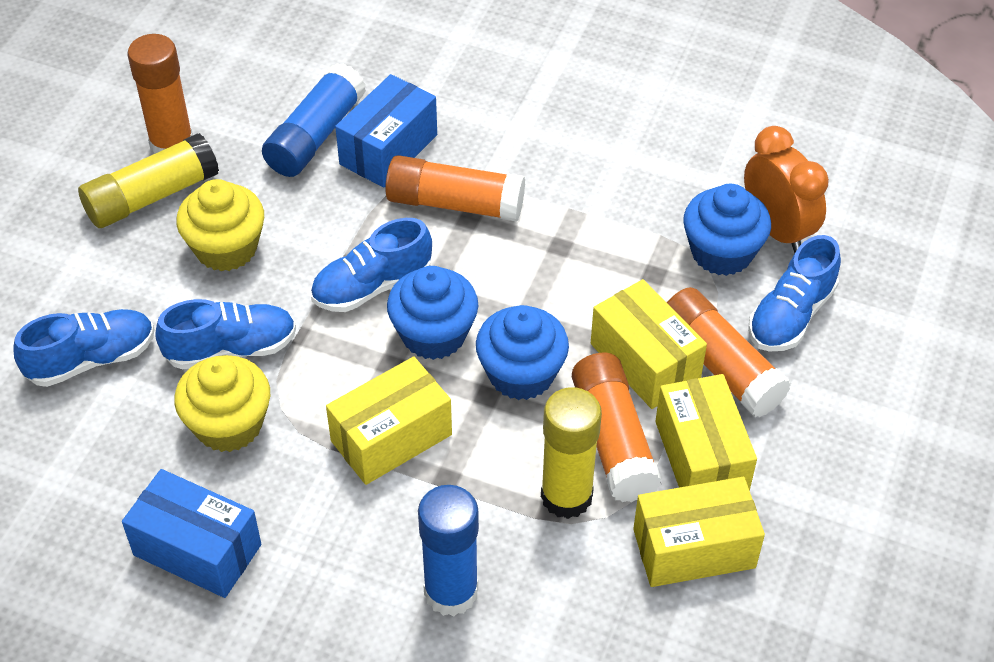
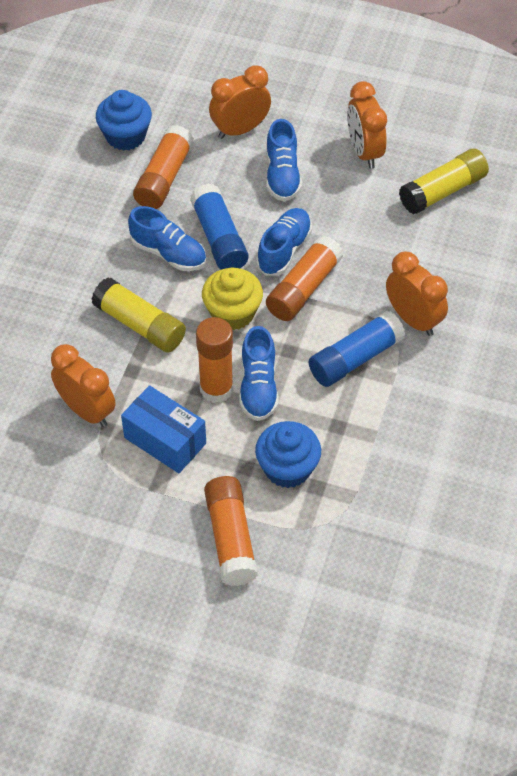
blue box: 2 -> 1
blue cupcake: 3 -> 2
orange clock: 1 -> 4
yellow box: 4 -> 0
yellow cupcake: 2 -> 1

